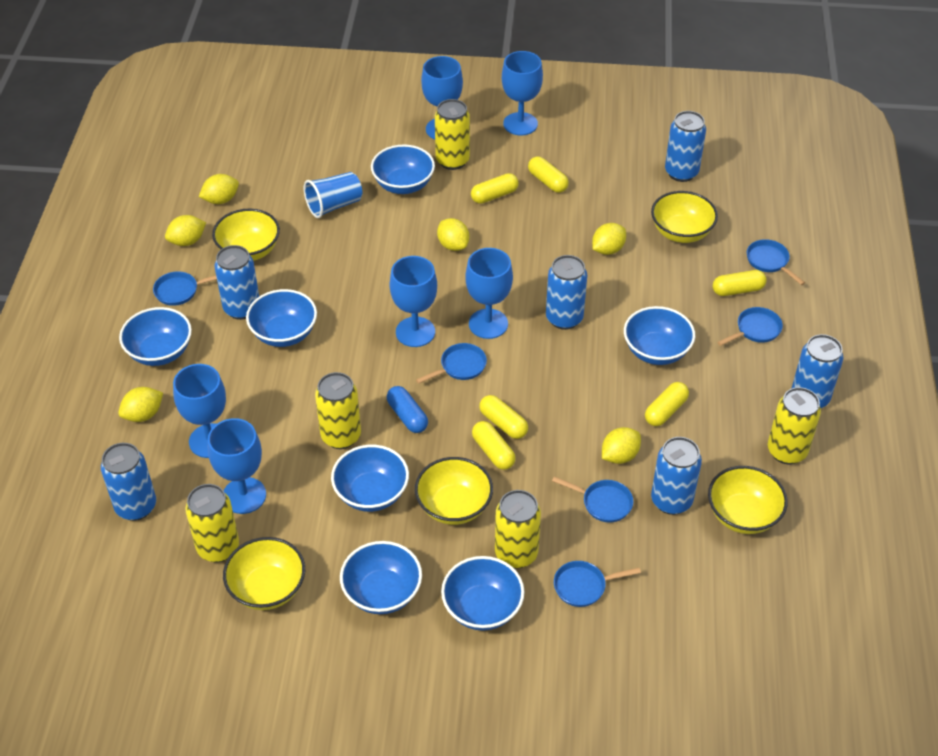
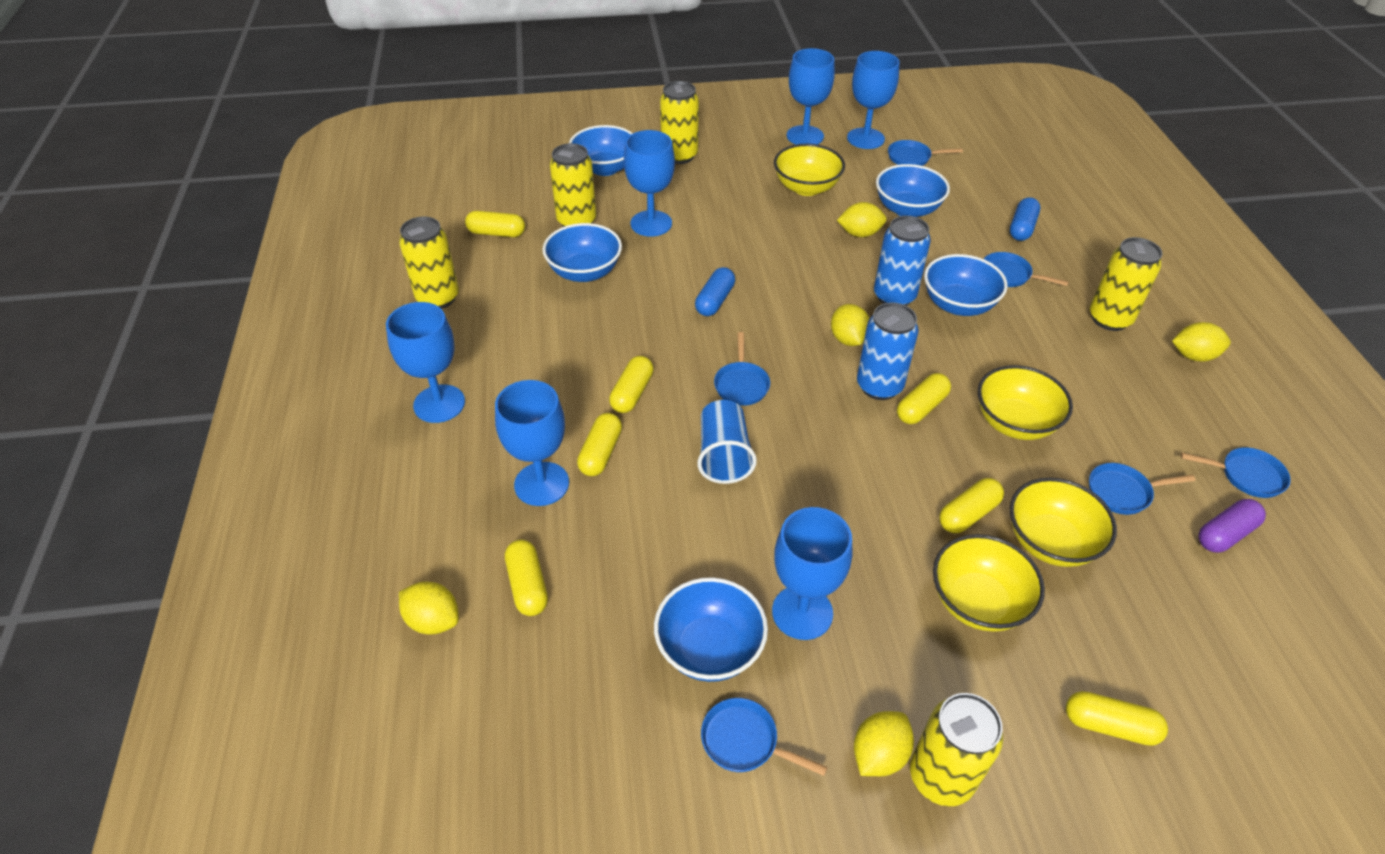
blue bowl: 7 -> 5
blue can: 6 -> 2
blue capsule: 1 -> 2
purple capsule: 0 -> 1
yellow bowl: 5 -> 4
yellow capsule: 6 -> 7
yellow lemon: 6 -> 5

